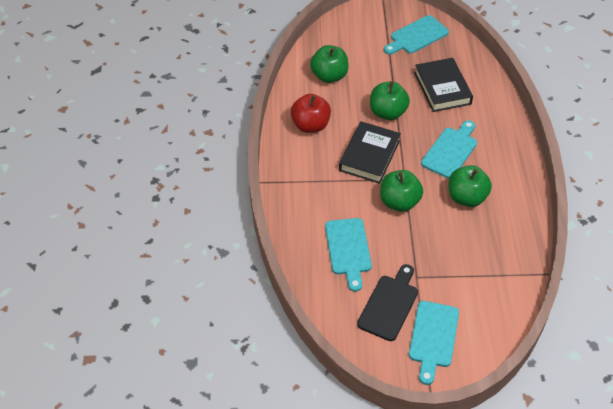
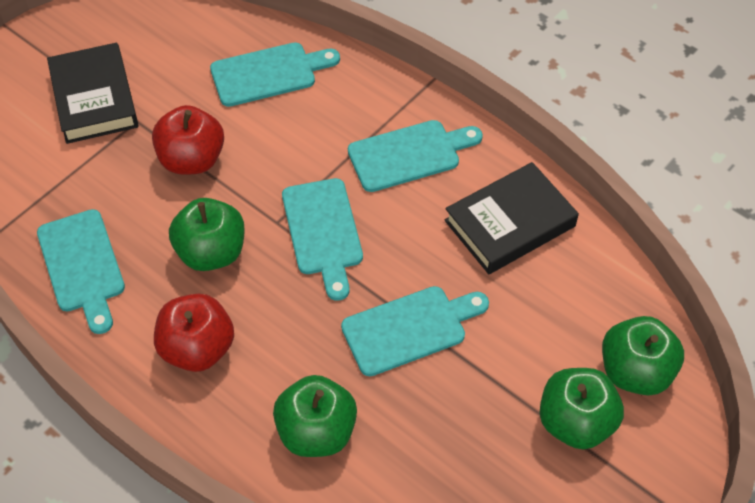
black cutting board: 1 -> 0
red apple: 1 -> 2
turquoise cutting board: 4 -> 5

